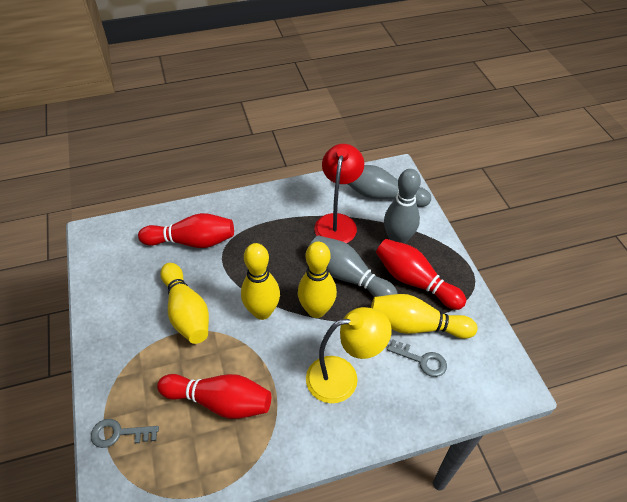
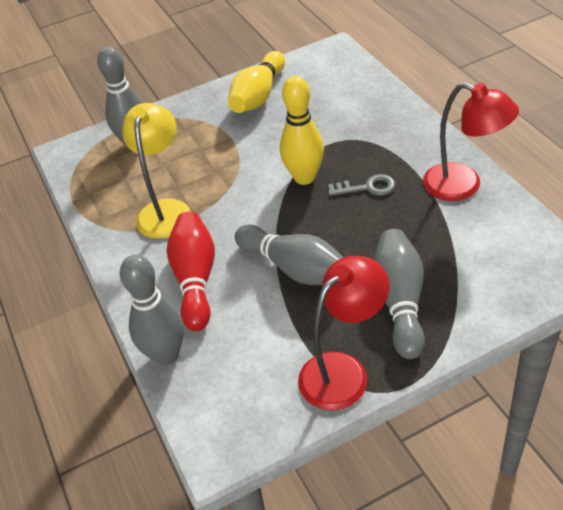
grey bowling pin: 3 -> 4
grey key: 2 -> 1
red bowling pin: 3 -> 1
red lamp: 1 -> 2
yellow bowling pin: 4 -> 2

